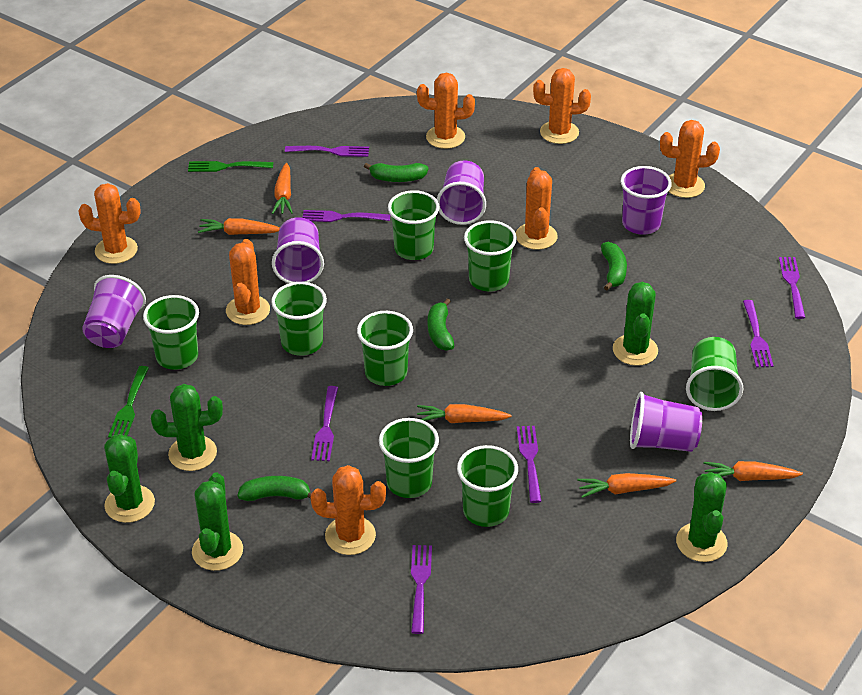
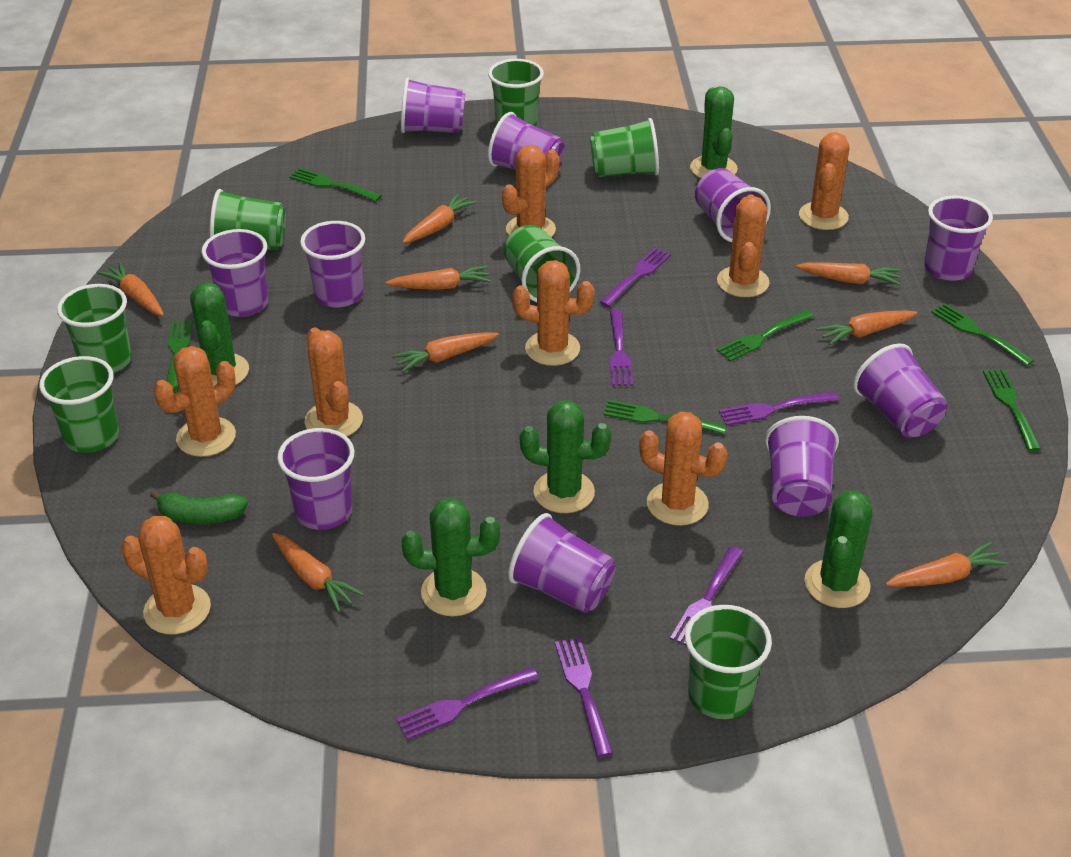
green banana: 4 -> 1
green cup: 8 -> 7
green fork: 2 -> 6
orange cactus: 7 -> 8
orange carrot: 5 -> 8
purple cup: 5 -> 10
purple fork: 7 -> 6

